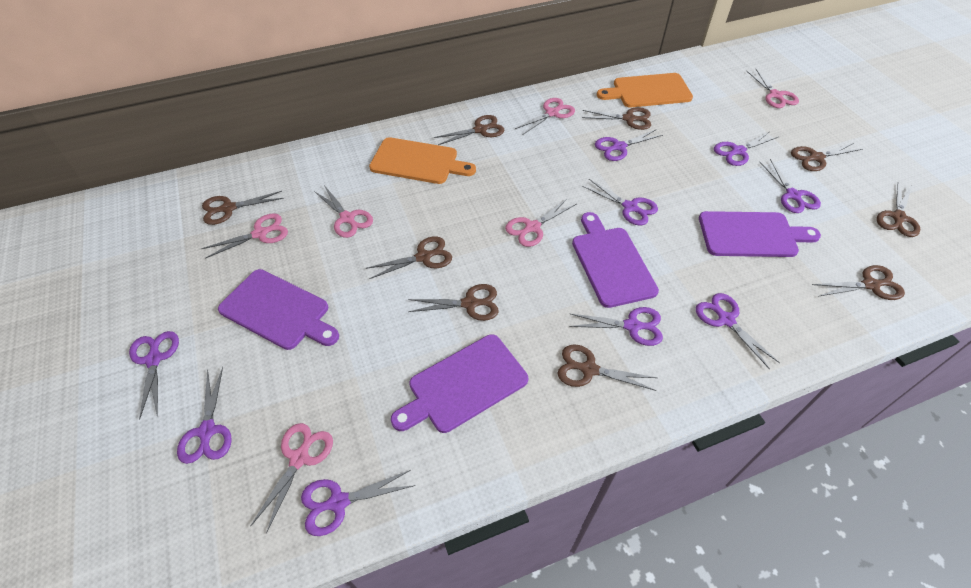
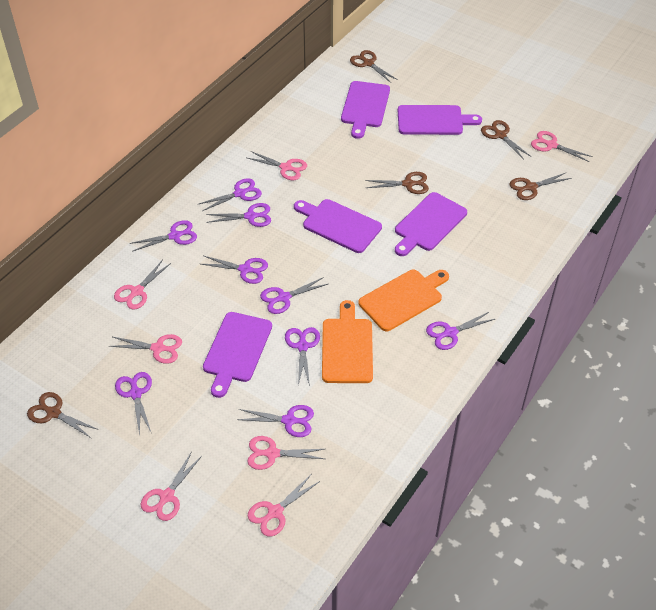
brown scissors: 9 -> 5
pink scissors: 6 -> 7
purple cutting board: 4 -> 5

